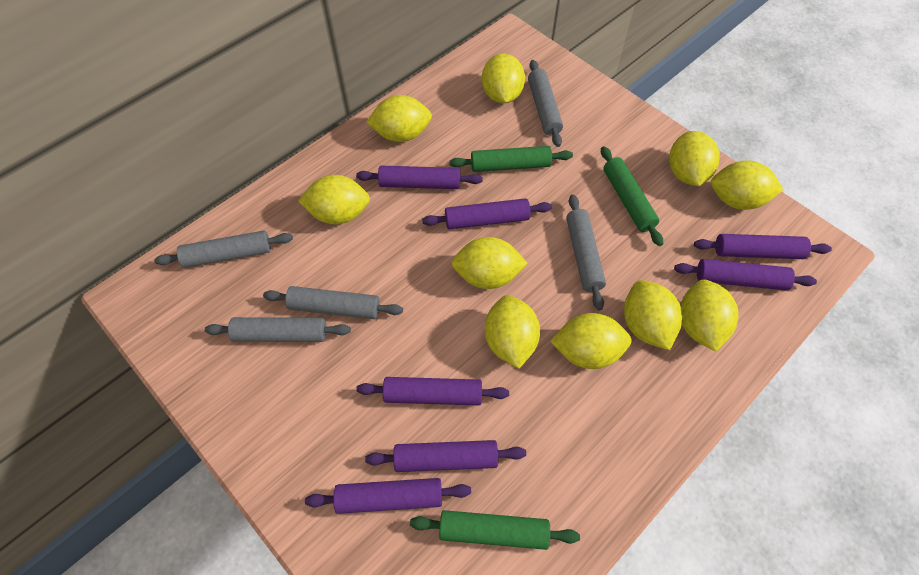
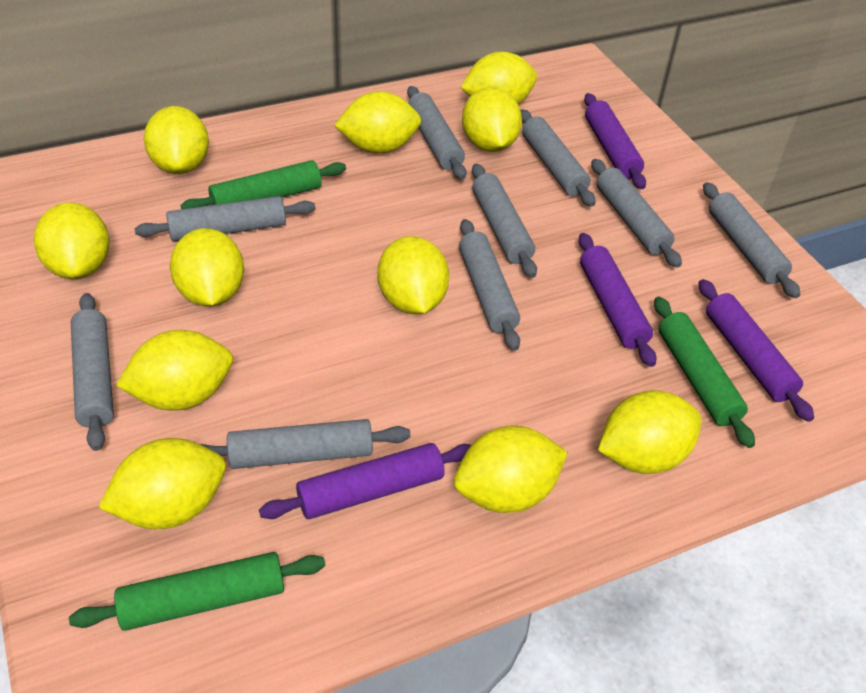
grey rolling pin: 5 -> 9
purple rolling pin: 7 -> 4
yellow lemon: 10 -> 11

